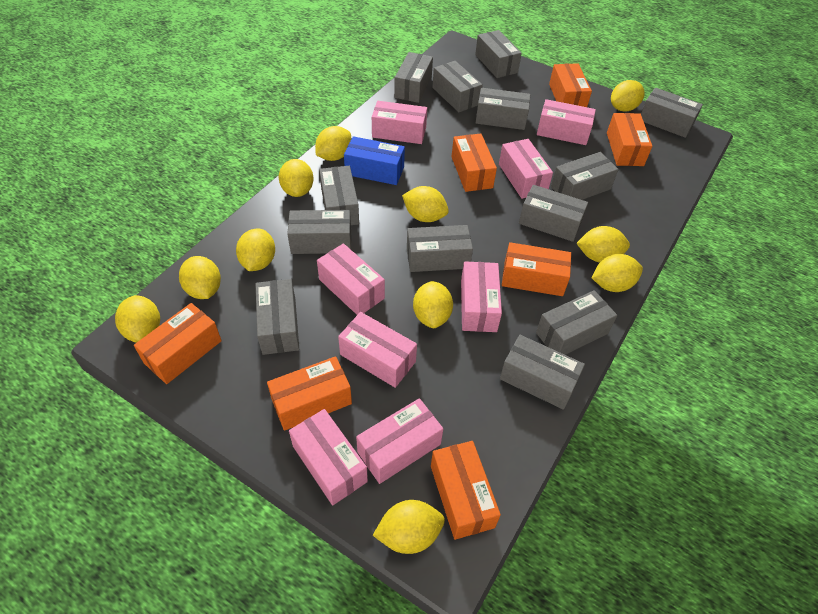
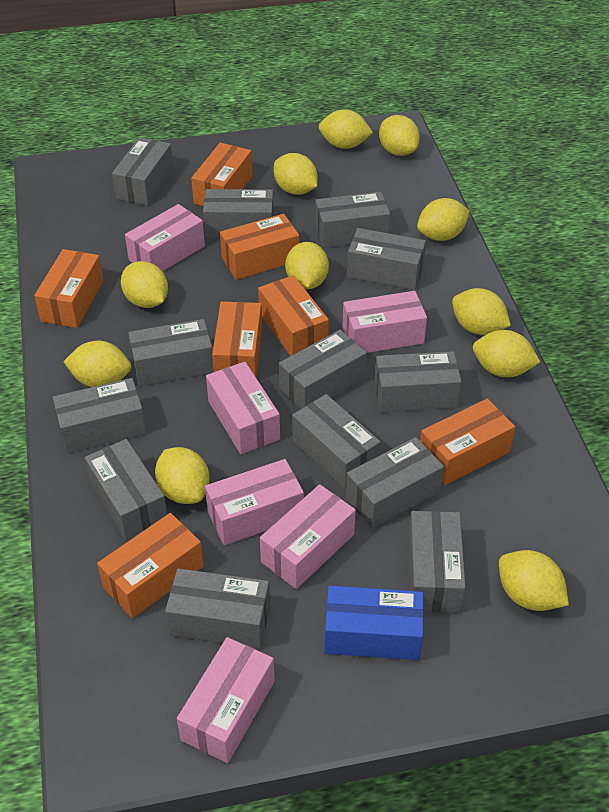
pink box: 8 -> 6

